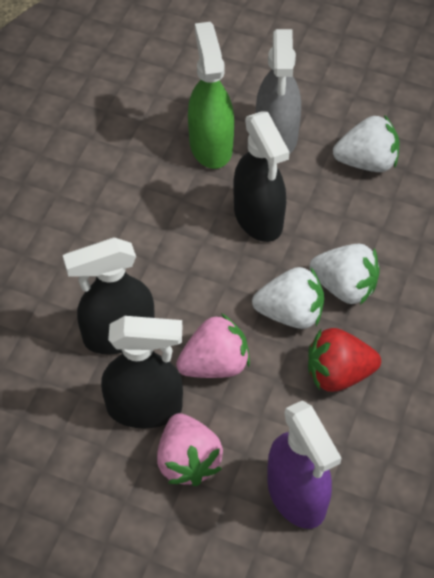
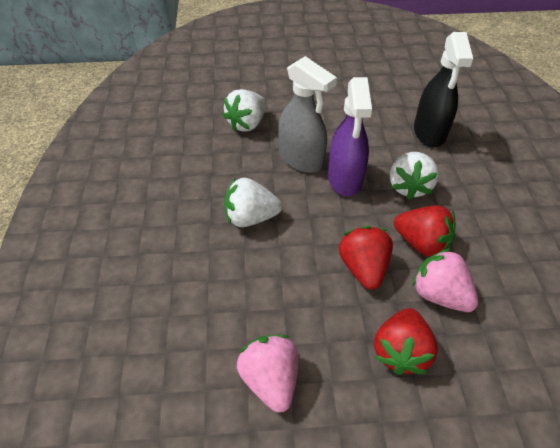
black spray bottle: 3 -> 1
green spray bottle: 1 -> 0
red strawberry: 1 -> 3

